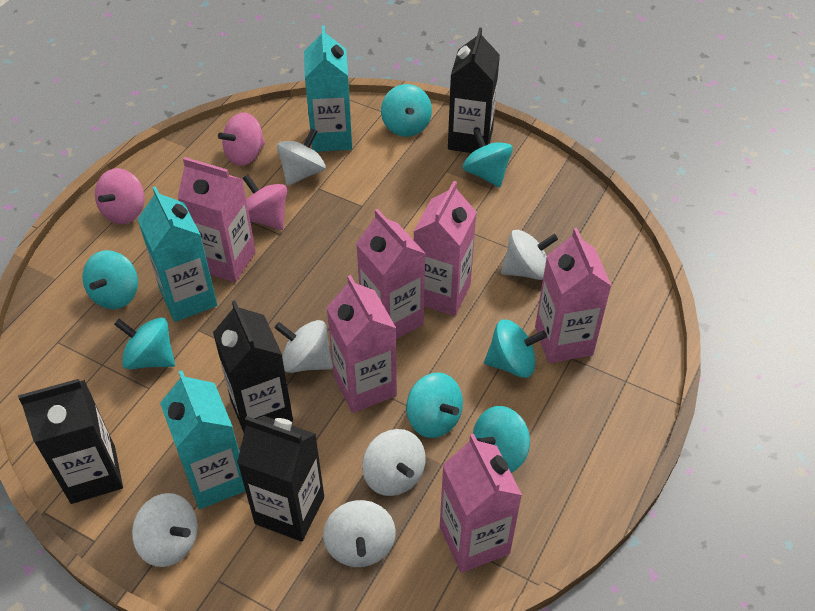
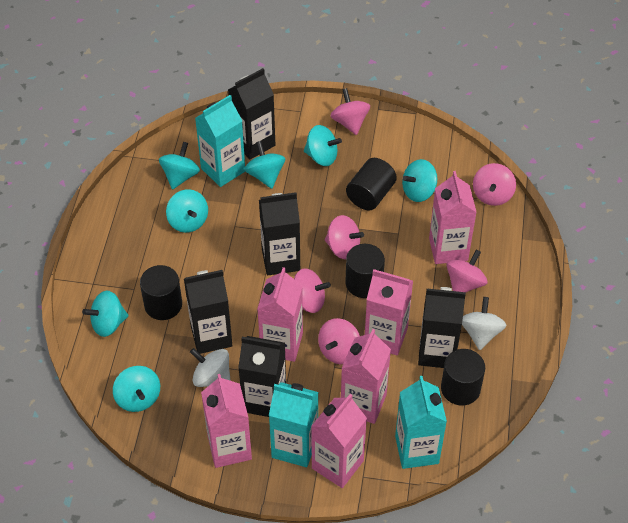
black carton: 4 -> 5
black cylinder: 0 -> 4
pink spinning top: 3 -> 6
white spinning top: 6 -> 2

